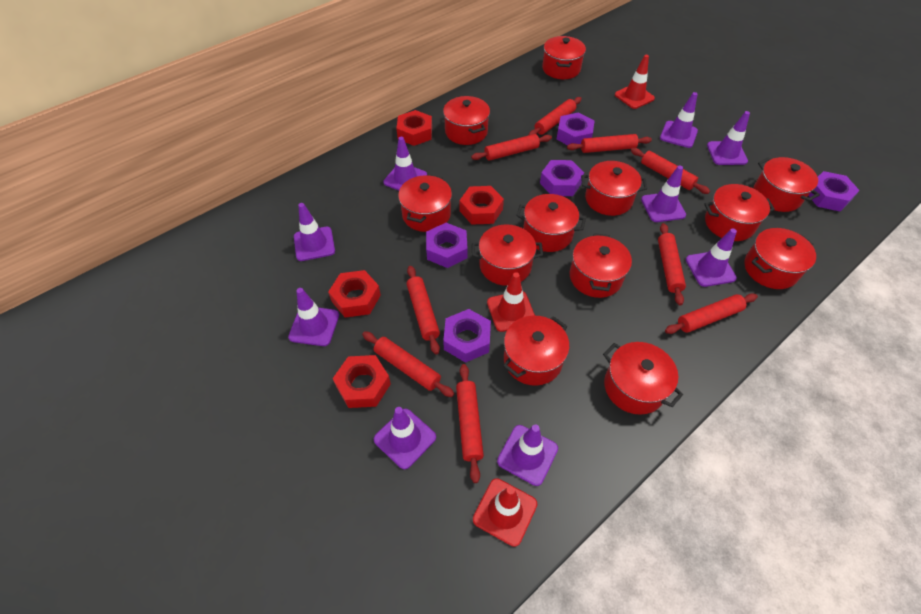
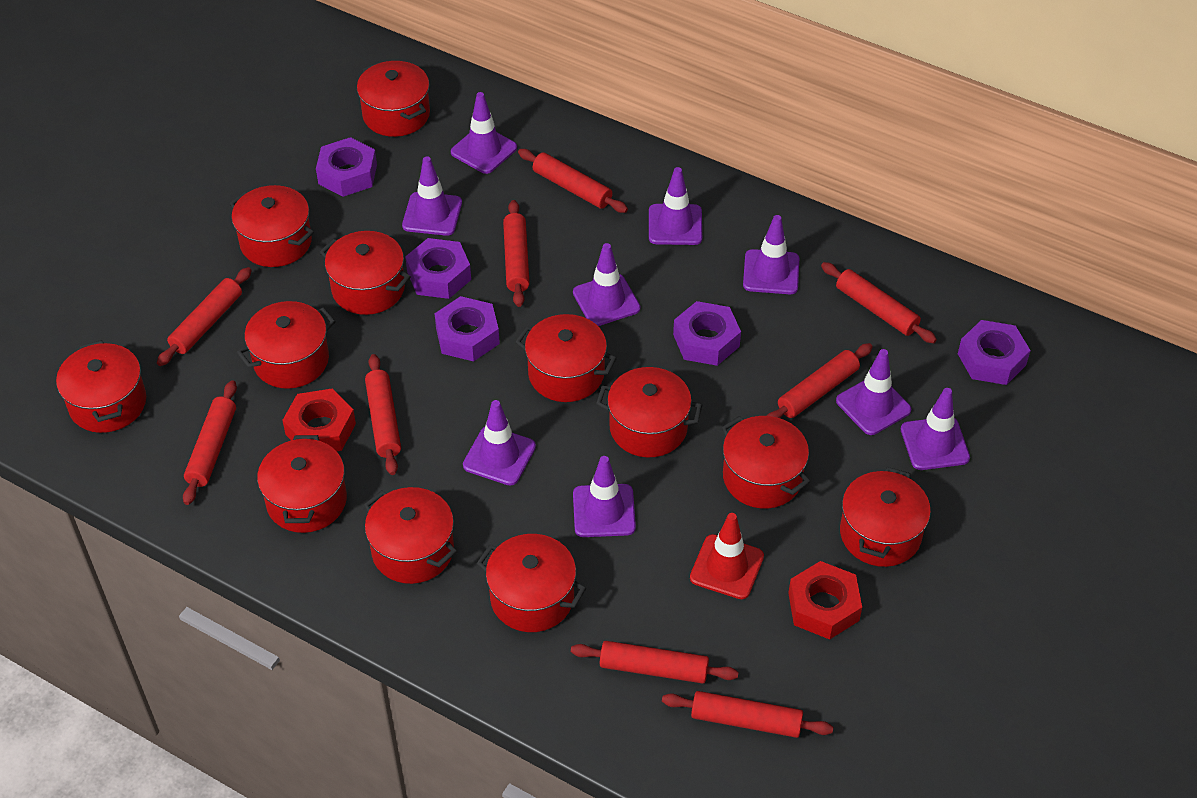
red nut: 4 -> 2
red traffic cone: 3 -> 1

